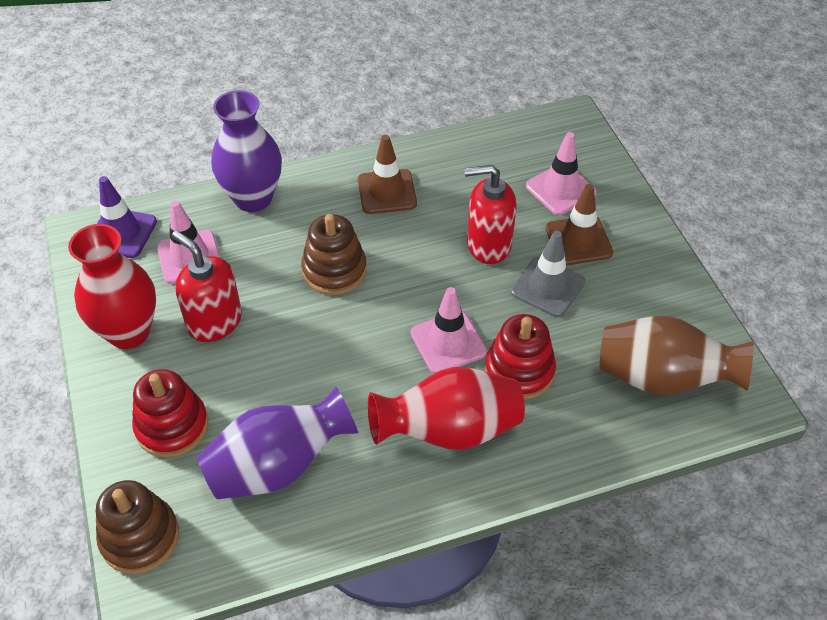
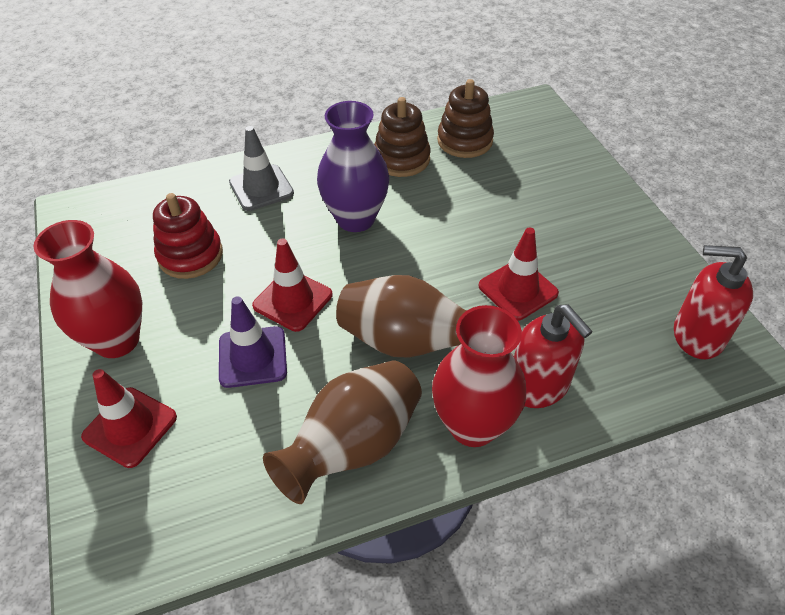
brown traffic cone: 2 -> 0
brown vase: 1 -> 2
pink traffic cone: 3 -> 0
purple vase: 2 -> 1
red stacking toy: 2 -> 1
red traffic cone: 0 -> 3

